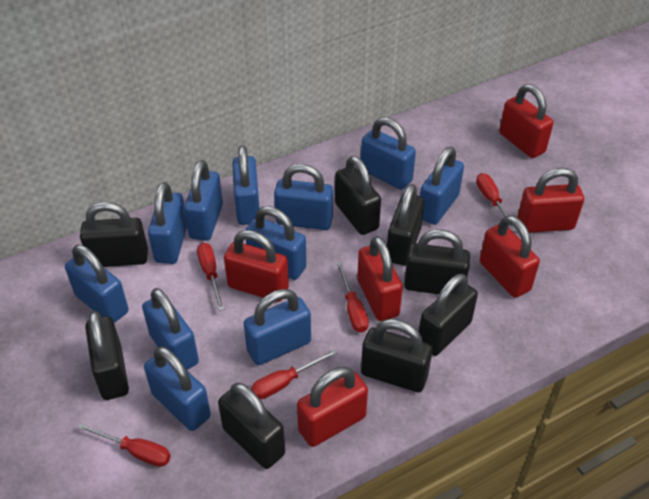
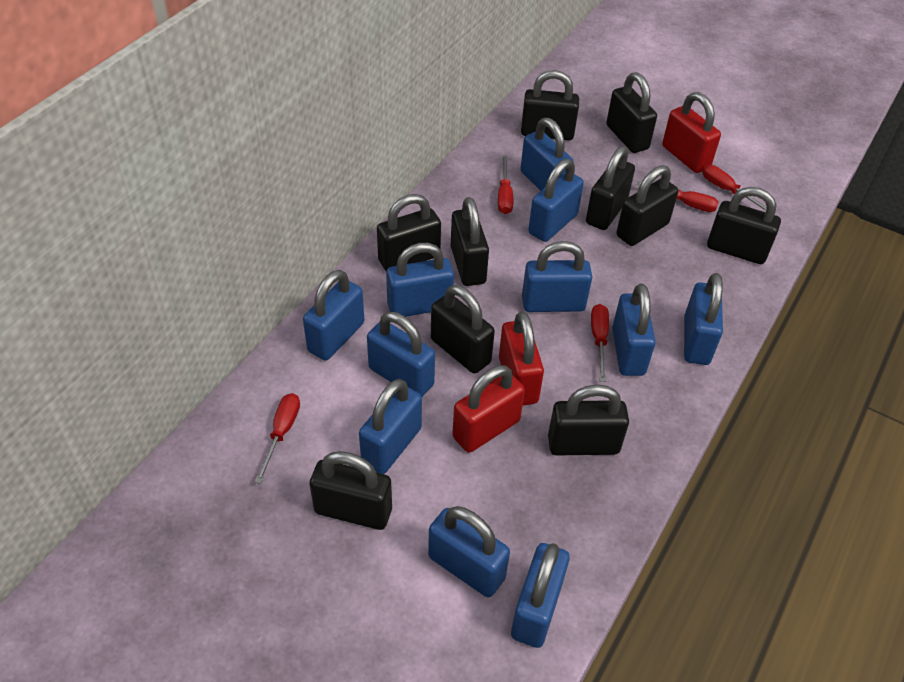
black padlock: 8 -> 10
red padlock: 6 -> 3

